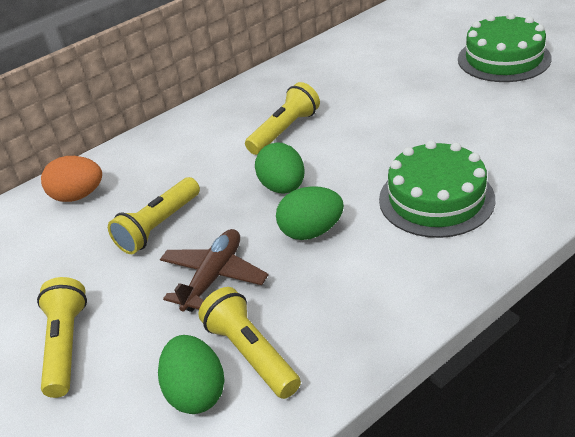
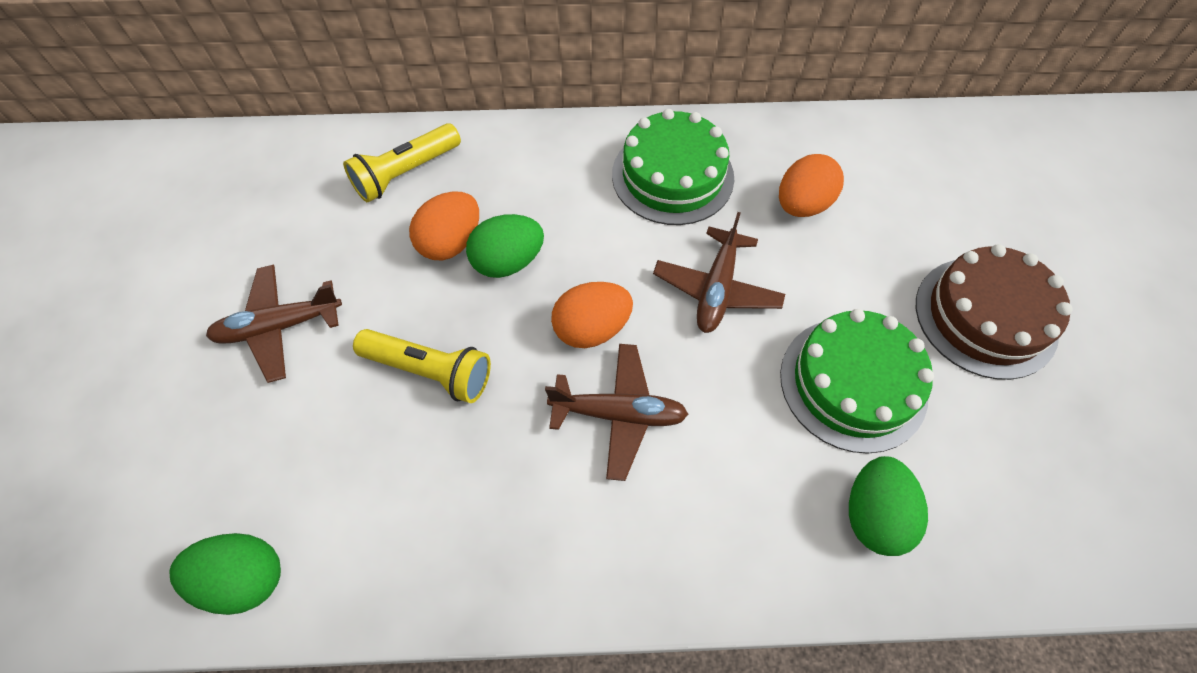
brown cake: 0 -> 1
brown plane: 1 -> 3
orange egg: 1 -> 3
yellow flashlight: 4 -> 2

